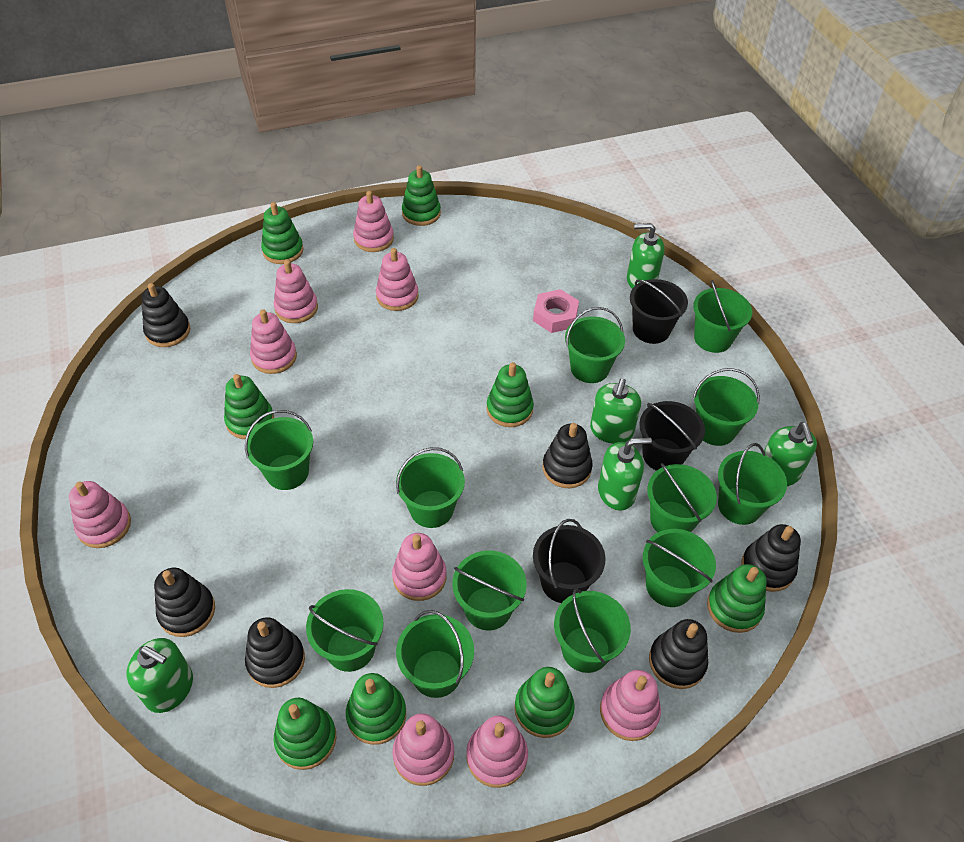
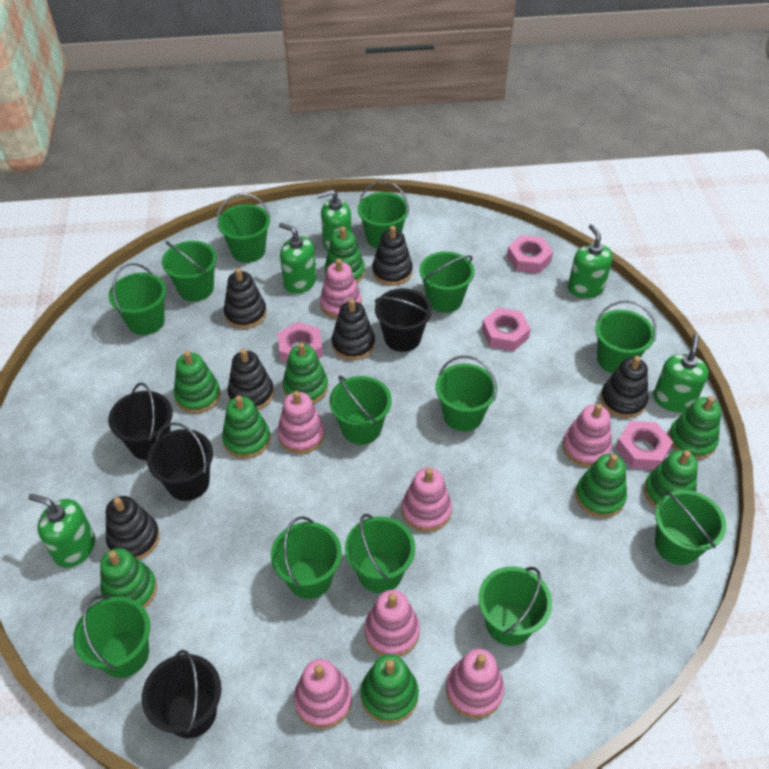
black bucket: 3 -> 4
green bucket: 12 -> 13
green stacking toy: 8 -> 9
pink nut: 1 -> 4
pink stacking toy: 9 -> 7

